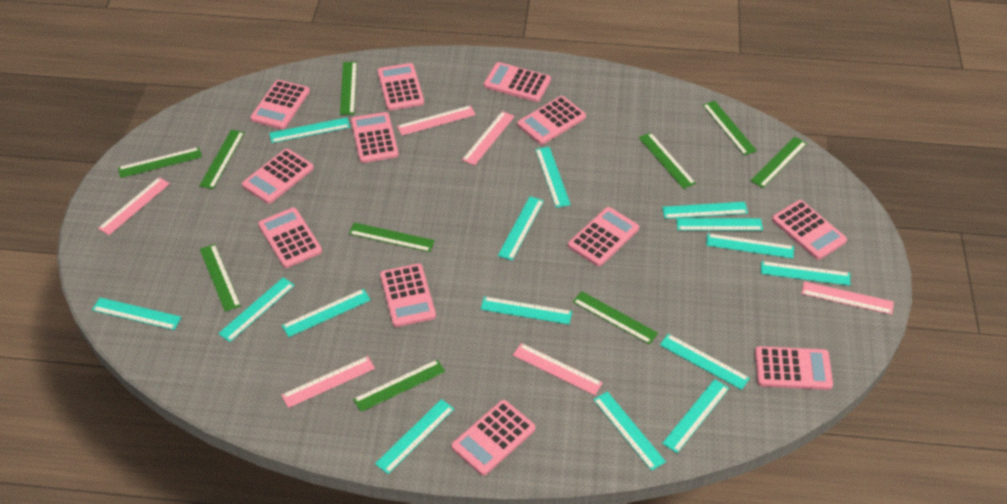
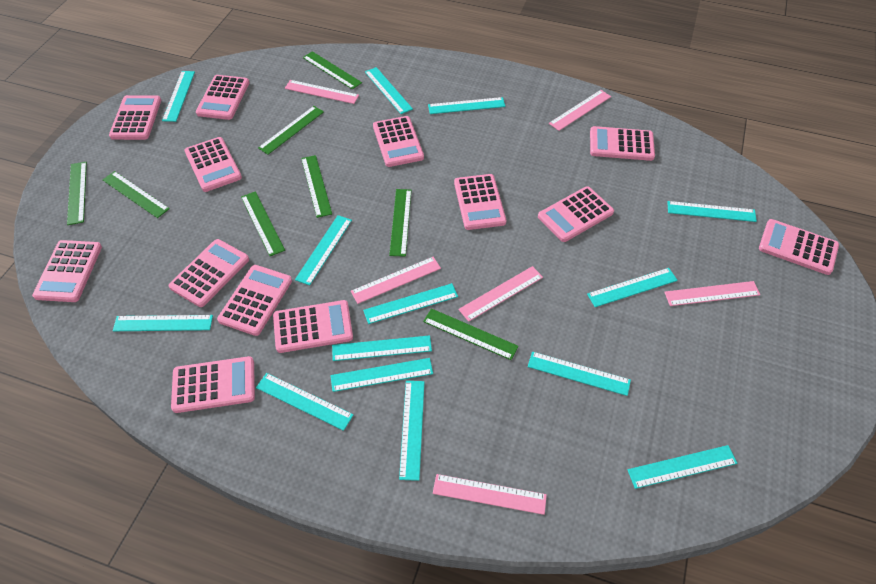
green ruler: 10 -> 8
pink calculator: 12 -> 13
turquoise ruler: 15 -> 14

